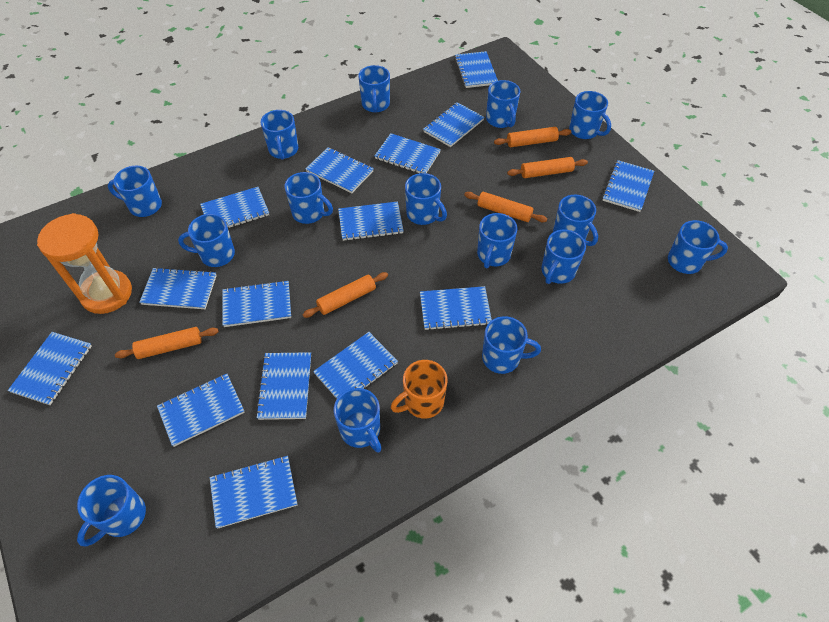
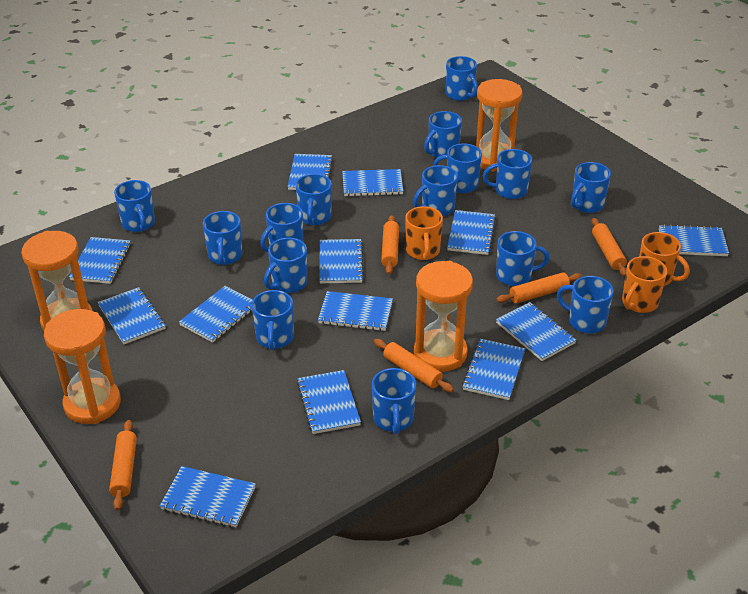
blue notebook: 15 -> 13
orange hourglass: 1 -> 4
orange mug: 1 -> 3

